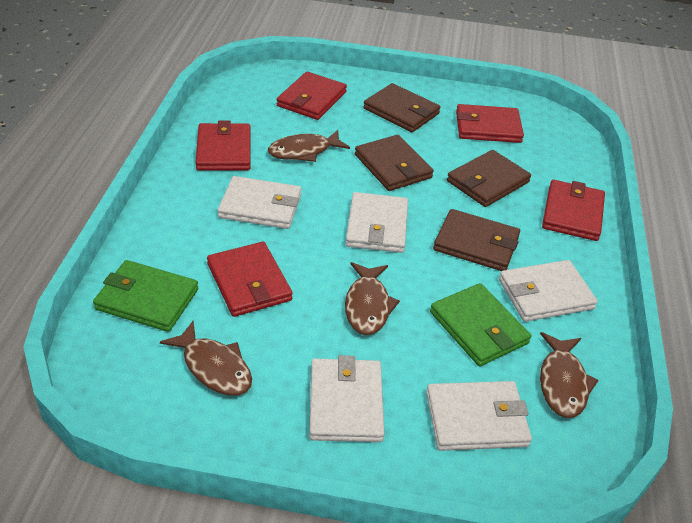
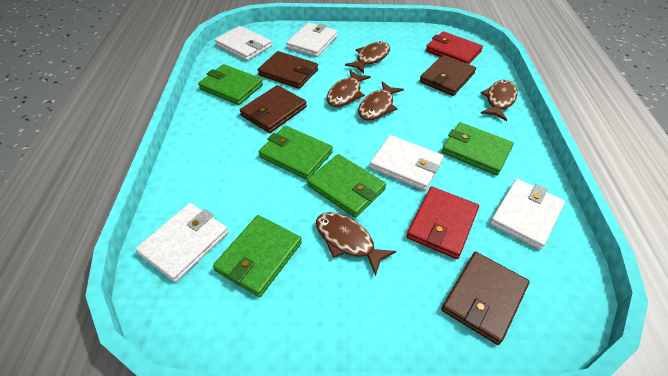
brown fish: 4 -> 5
green wallet: 2 -> 5
red wallet: 5 -> 2

